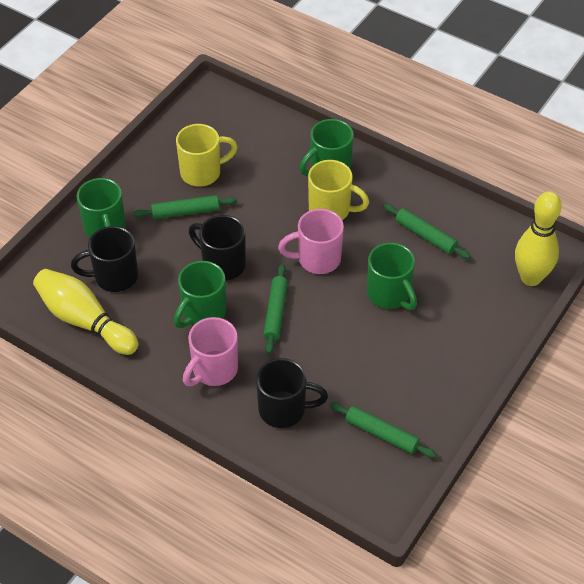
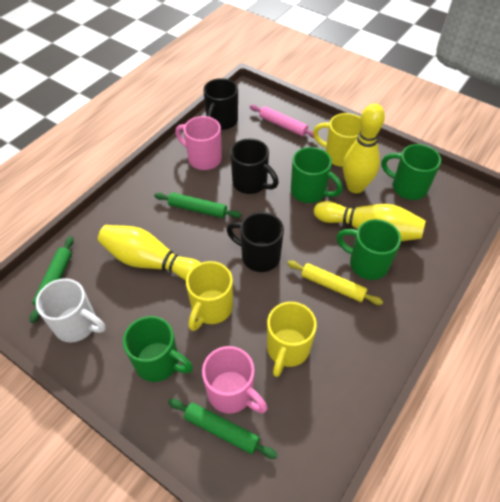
green rolling pin: 4 -> 3
pink rolling pin: 0 -> 1
white mug: 0 -> 1
yellow bowling pin: 2 -> 3
yellow mug: 2 -> 3
yellow rolling pin: 0 -> 1

